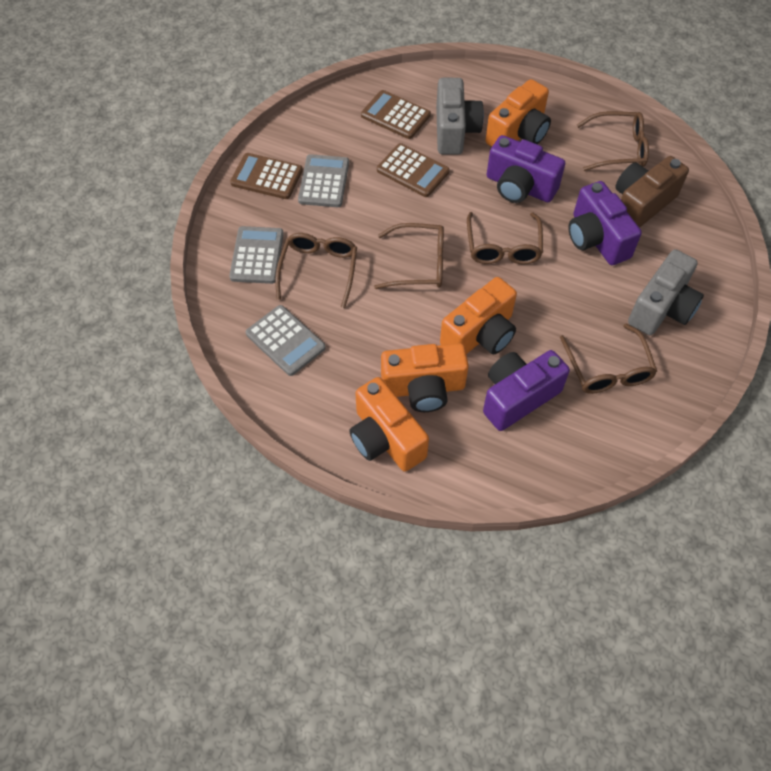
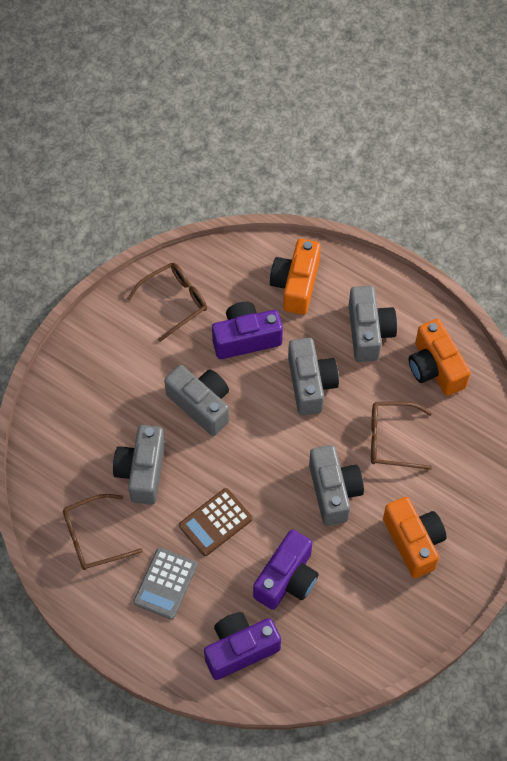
brown calculator: 3 -> 1
brown camera: 1 -> 0
brown glasses: 5 -> 3
grey calculator: 3 -> 1
grey camera: 2 -> 5
orange camera: 4 -> 3

